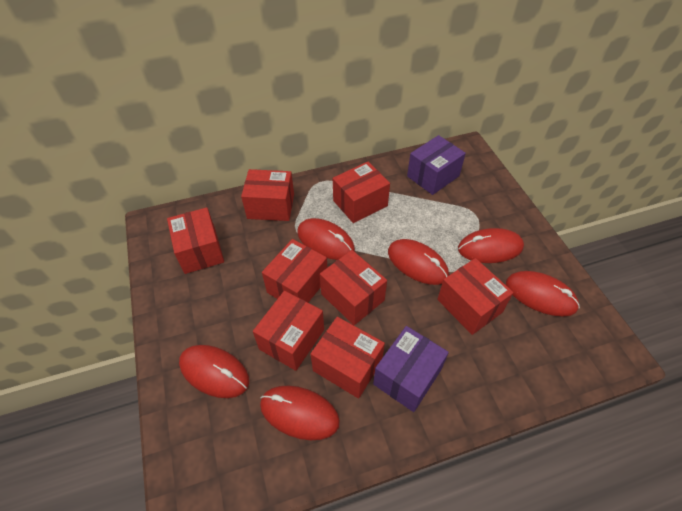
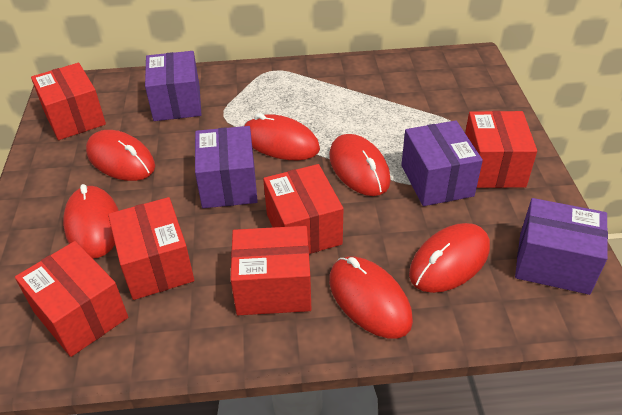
purple box: 2 -> 4
red box: 8 -> 6

